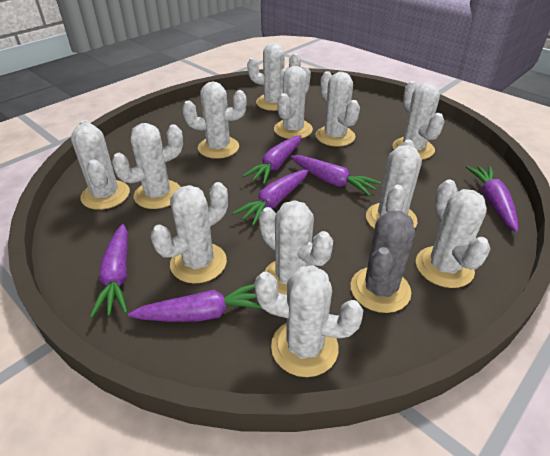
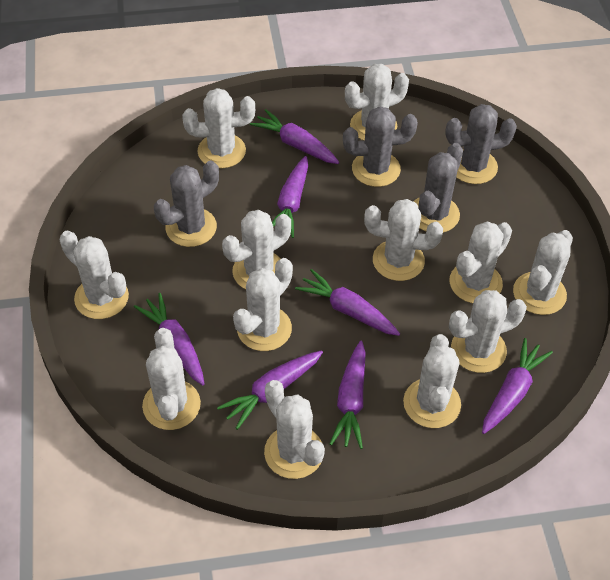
grey cactus: 1 -> 4
purple carrot: 6 -> 7

